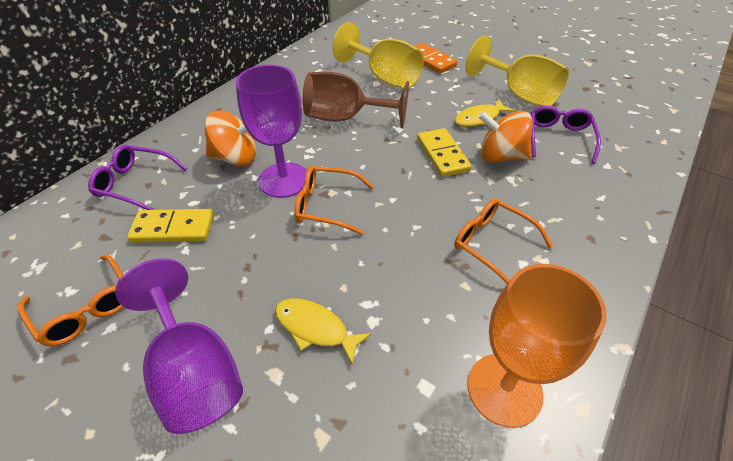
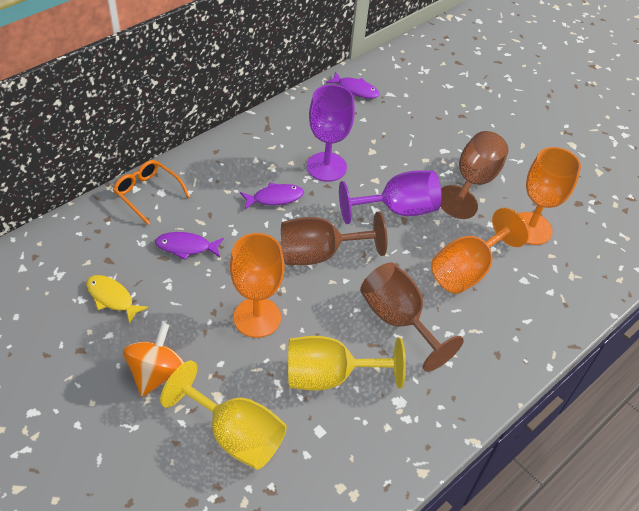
brown goblet: 1 -> 3
orange domino: 1 -> 0
orange glasses: 3 -> 1
orange goblet: 1 -> 3
orange spinning top: 2 -> 1
purple fish: 0 -> 3
purple glasses: 2 -> 0
yellow domino: 2 -> 0
yellow fish: 2 -> 1

